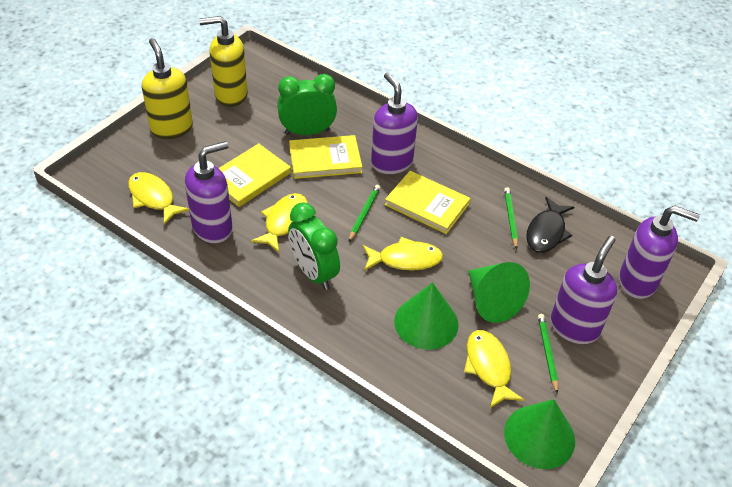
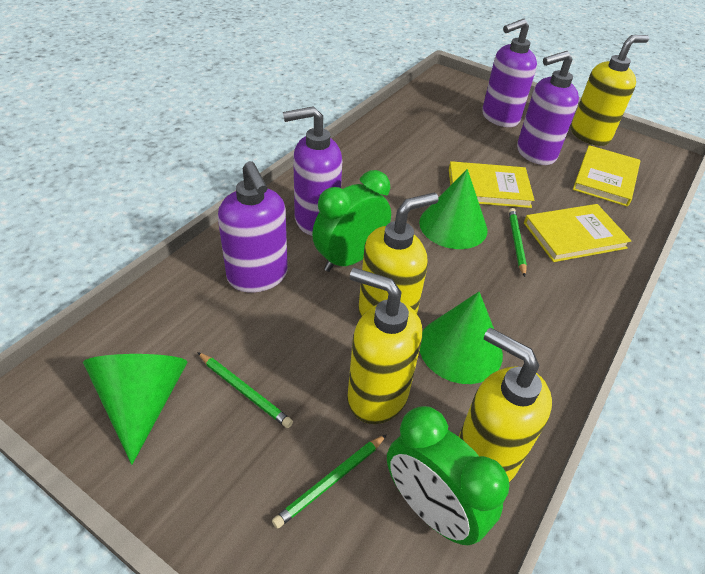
black fish: 1 -> 0
yellow fish: 4 -> 0
yellow soap dispenser: 2 -> 4

